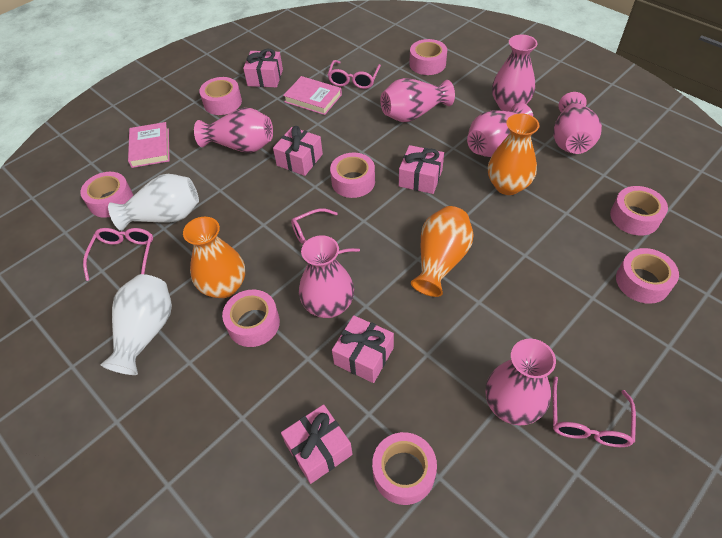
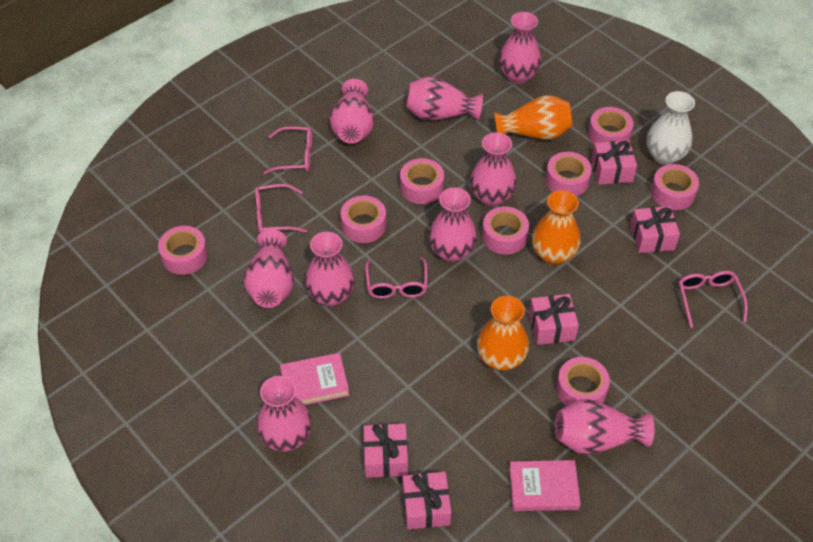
pink vase: 7 -> 9
white vase: 2 -> 1

